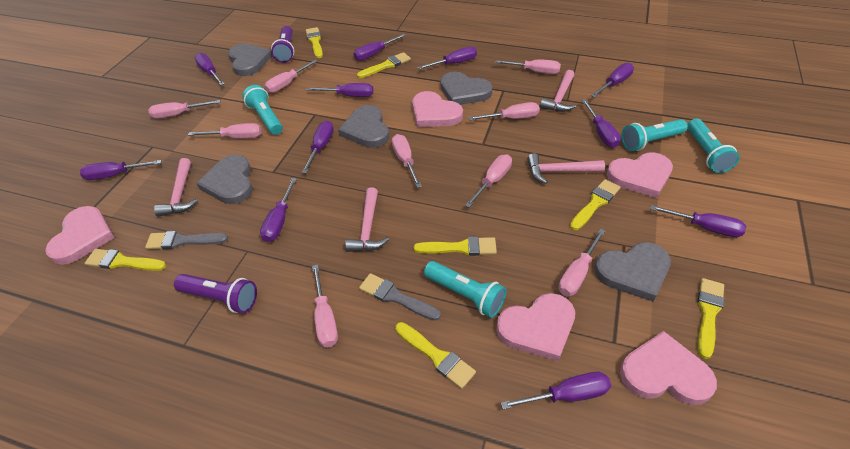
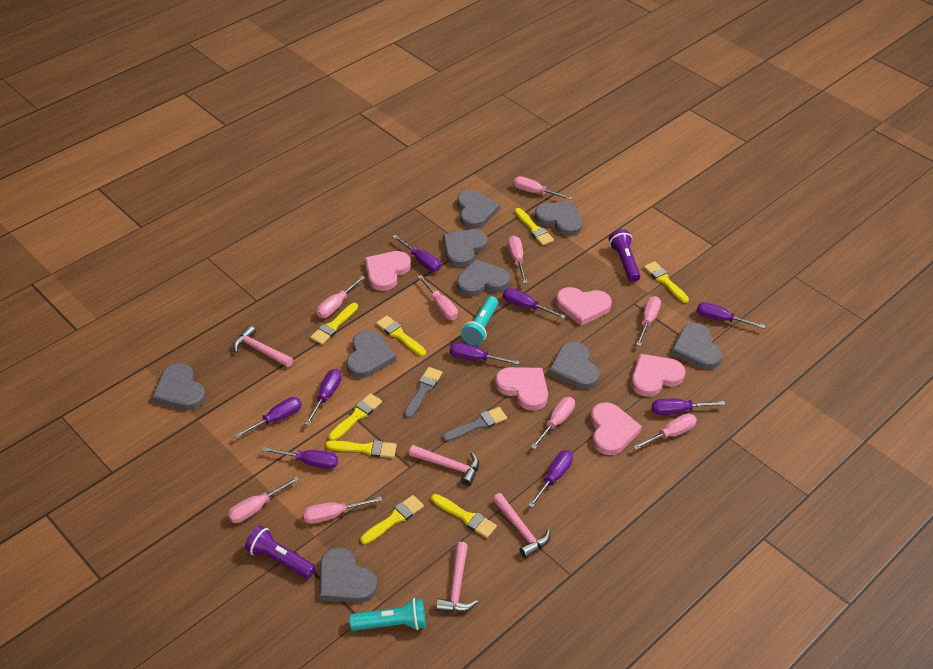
grey heart: 5 -> 9
purple screwdriver: 11 -> 9
turquoise flashlight: 4 -> 2
yellow brush: 7 -> 8

